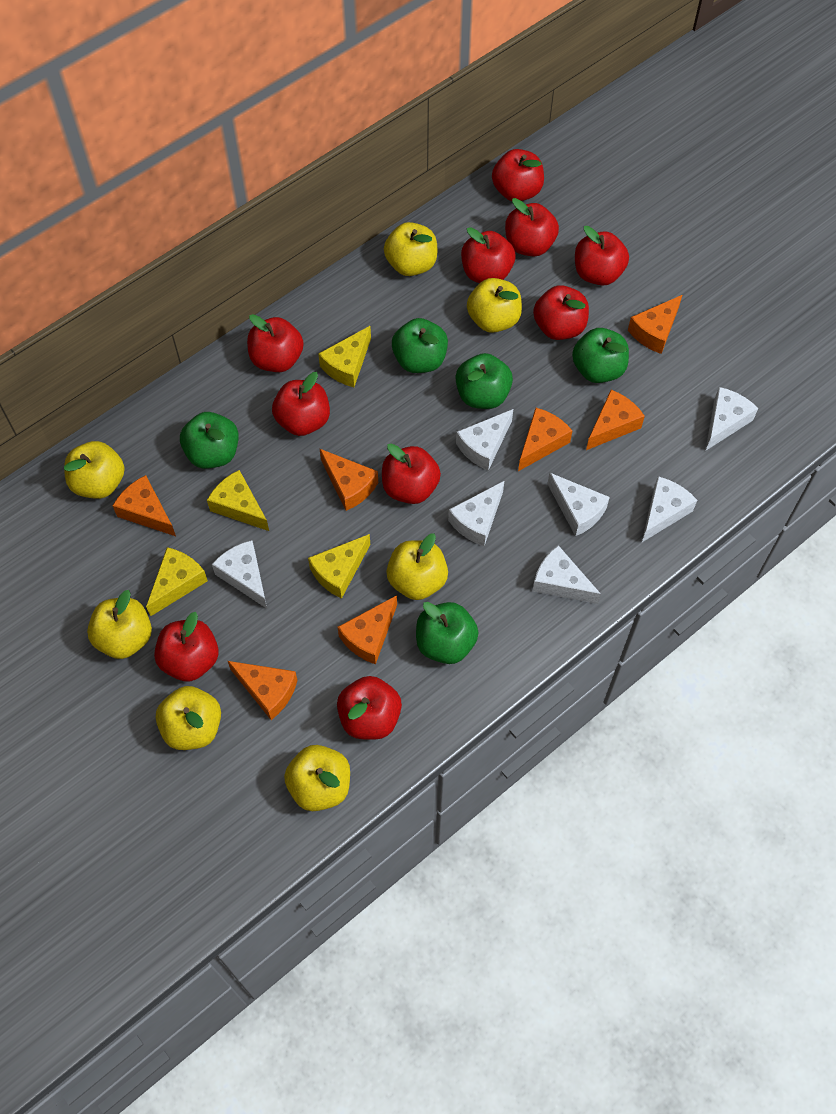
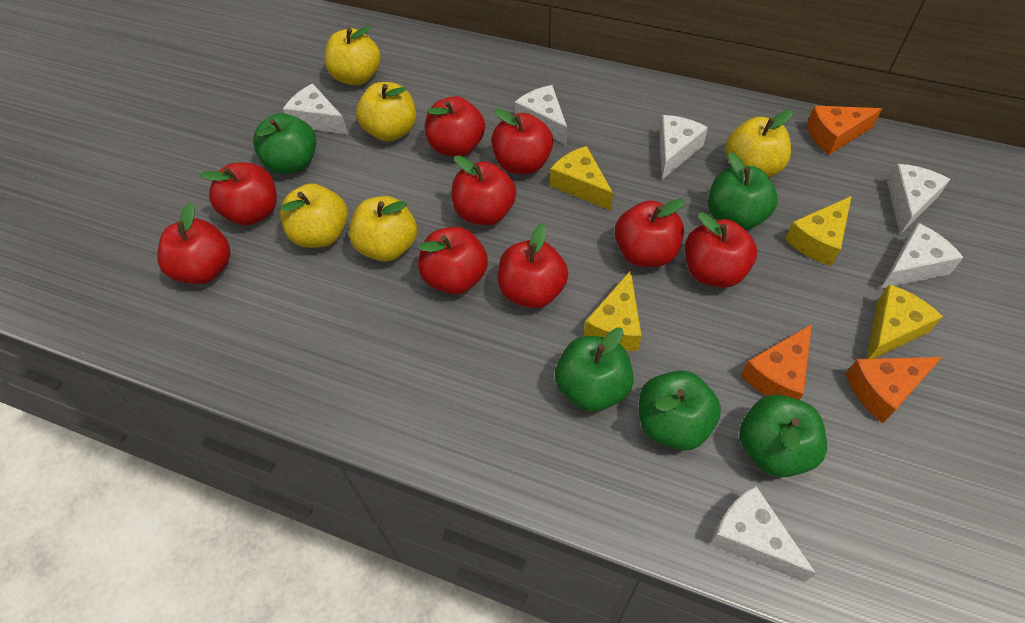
orange cheese: 7 -> 3
red apple: 10 -> 9
white cheese: 7 -> 6
yellow apple: 7 -> 5

